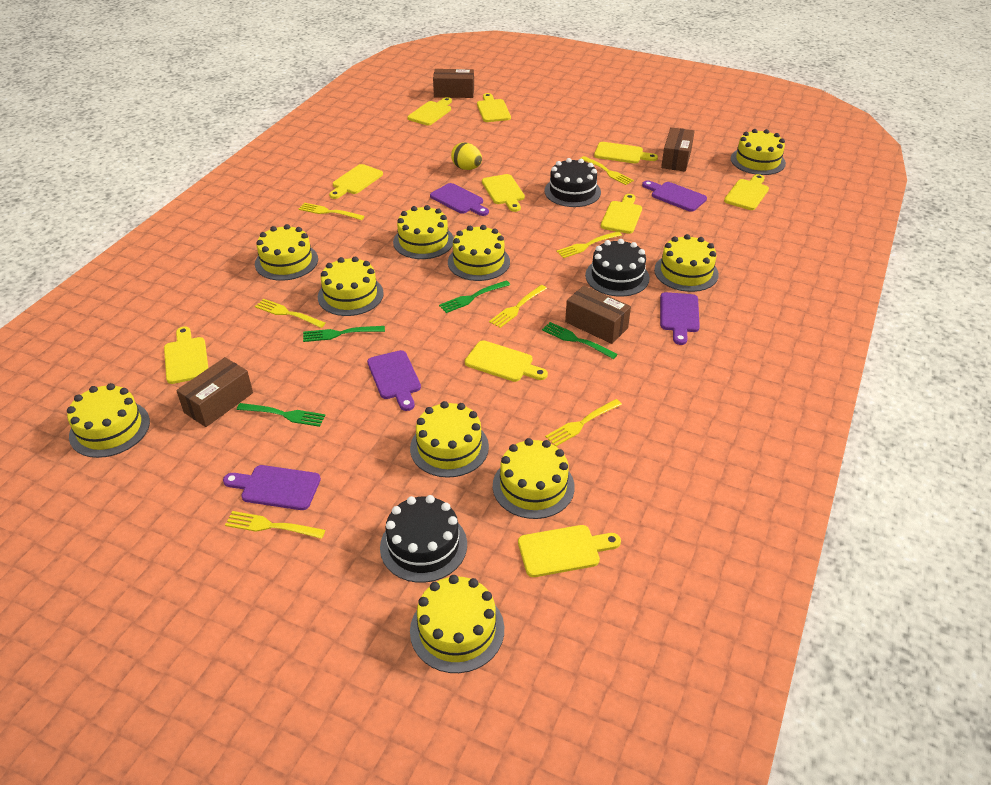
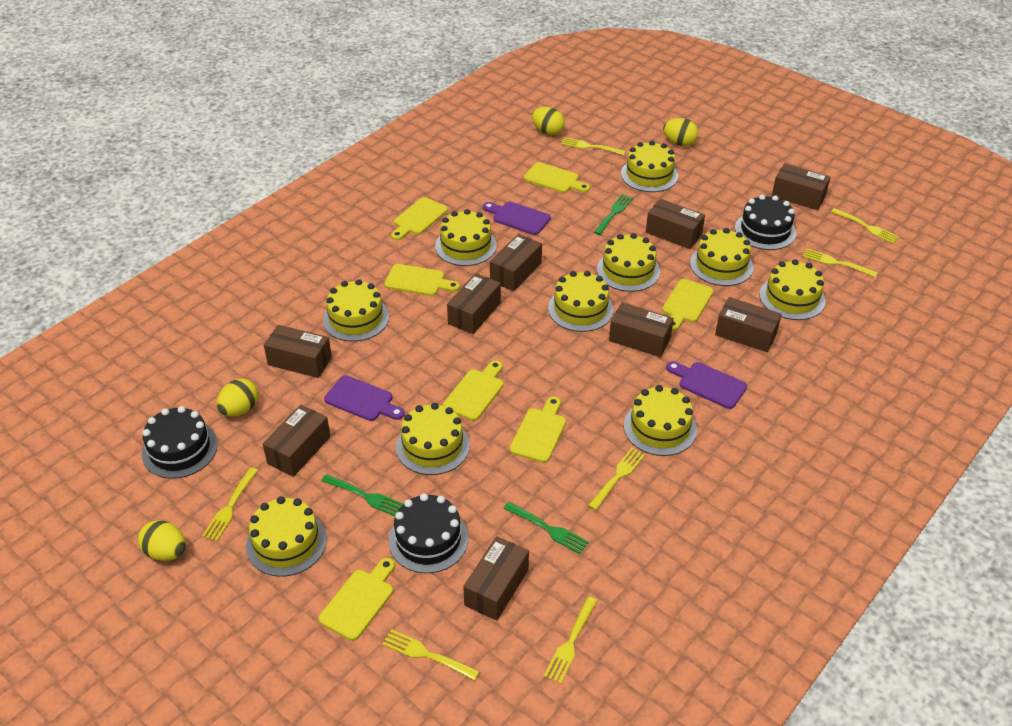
brown box: 4 -> 9
green fork: 4 -> 3
purple cutting board: 5 -> 3
yellow cutting board: 10 -> 7
yellow egg: 1 -> 4

